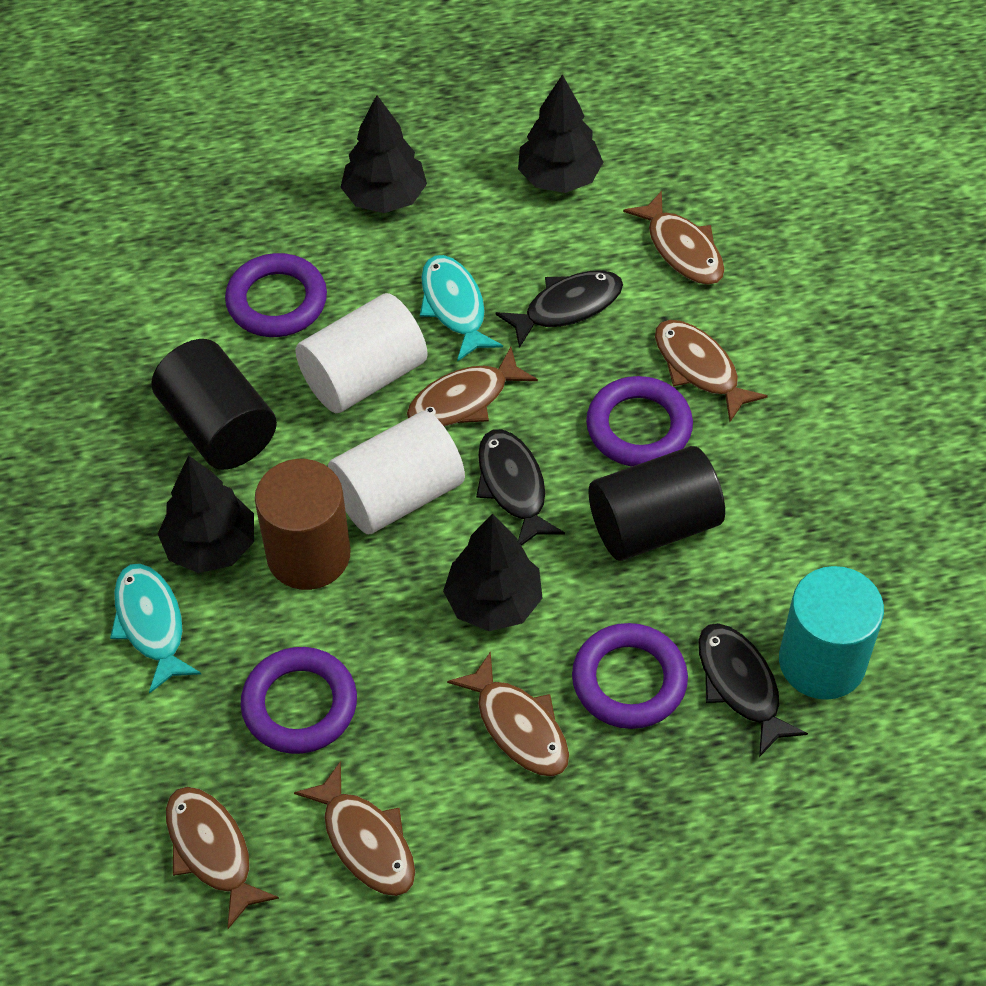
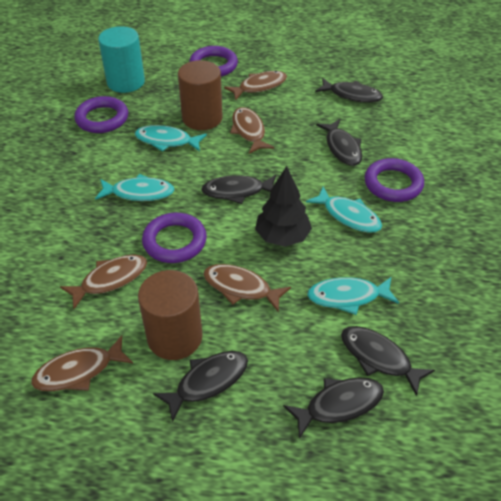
black cylinder: 2 -> 0
black fish: 3 -> 6
black tree: 4 -> 1
brown cylinder: 1 -> 2
brown fish: 6 -> 5
turquoise fish: 2 -> 4
white cylinder: 2 -> 0

